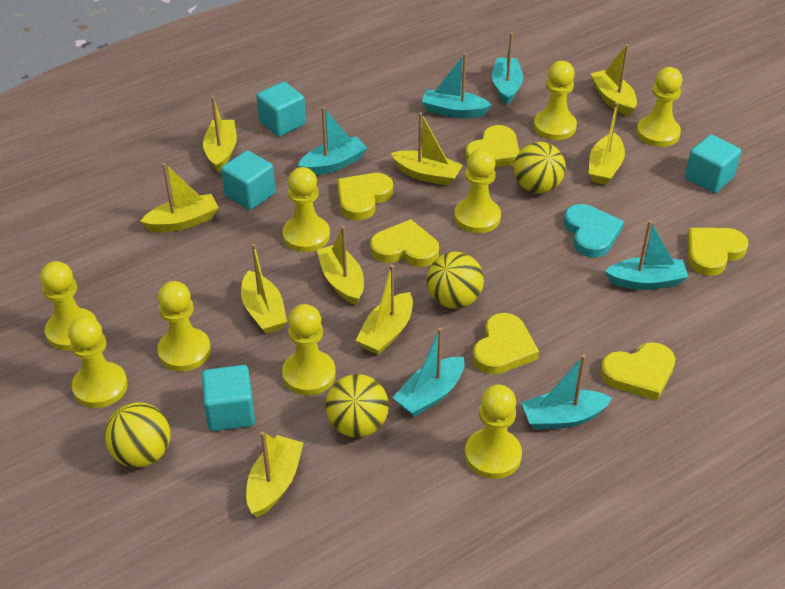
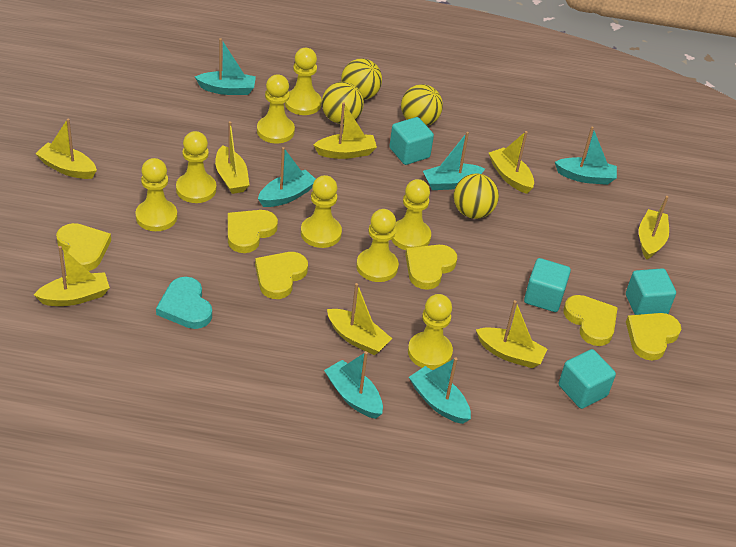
yellow boat: 9 -> 8
yellow pawn: 9 -> 8

